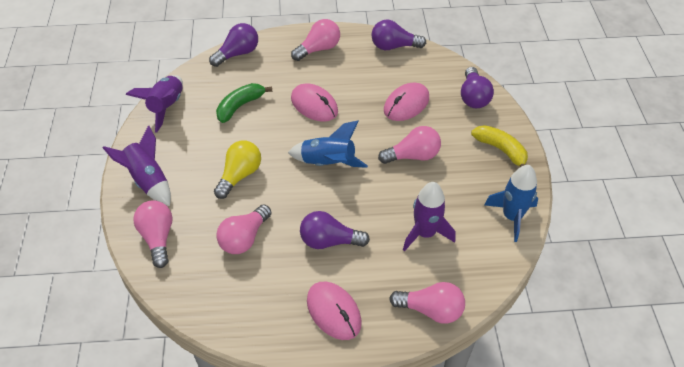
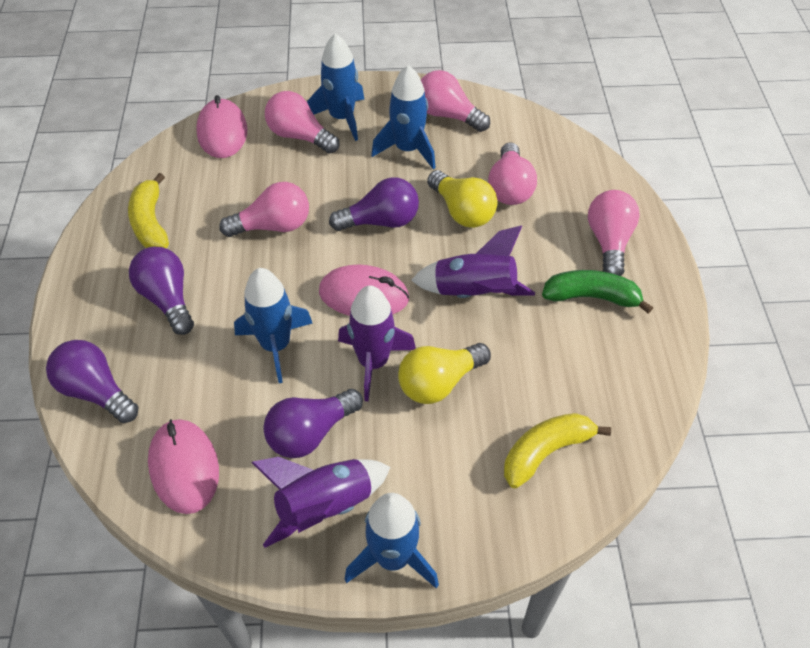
blue rocket: 2 -> 4
yellow banana: 1 -> 2
yellow light bulb: 1 -> 2

